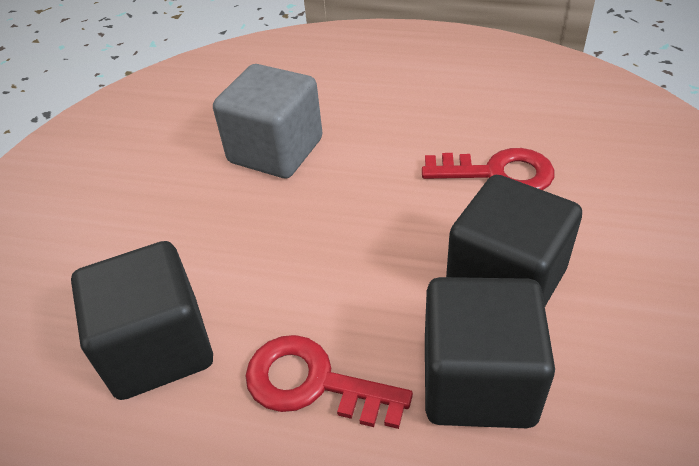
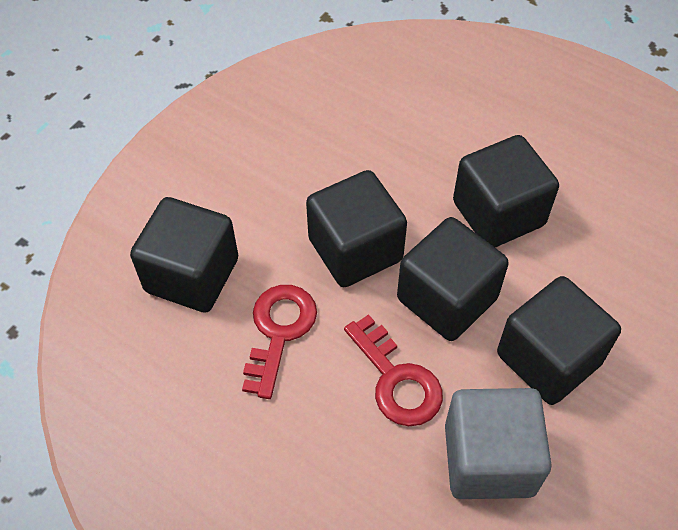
black cube: 3 -> 5

